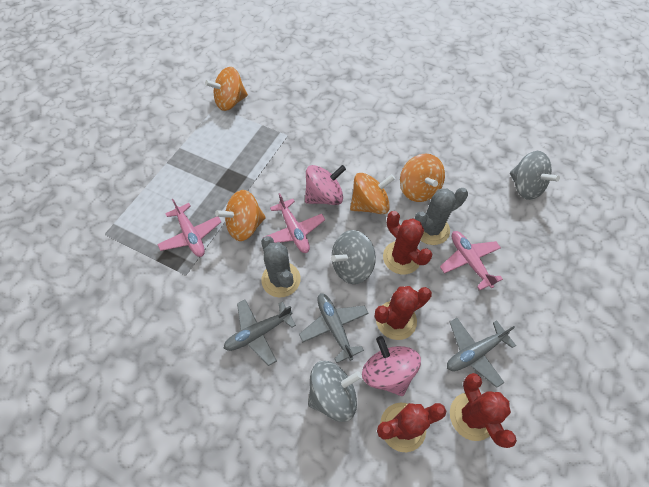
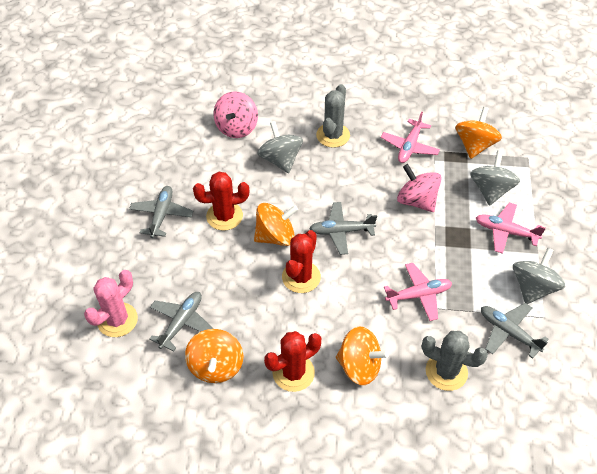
grey plane: 3 -> 4
pink cactus: 0 -> 1
red cactus: 4 -> 3

